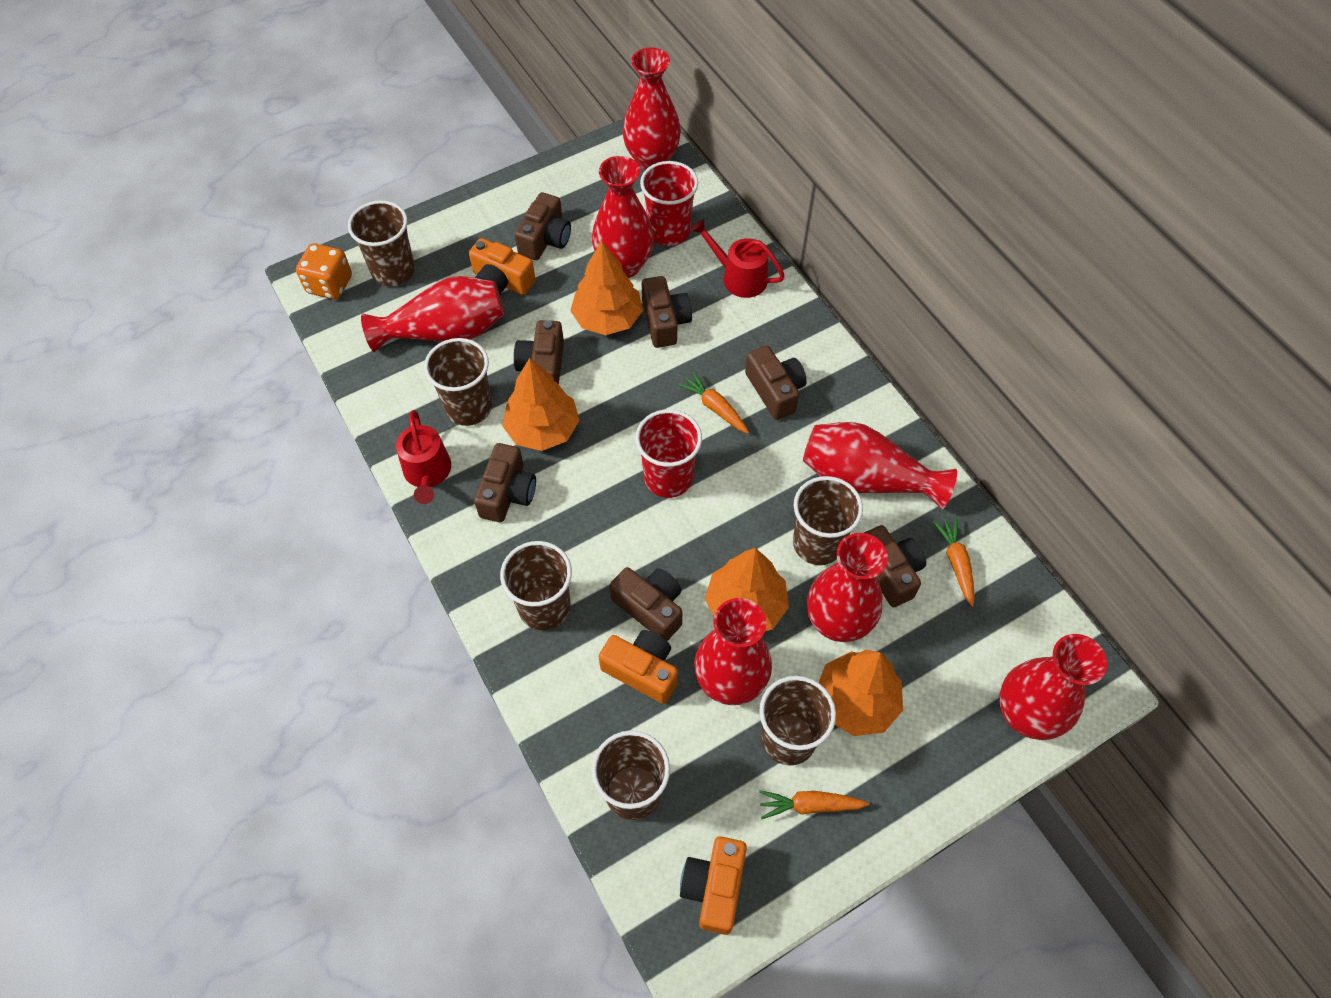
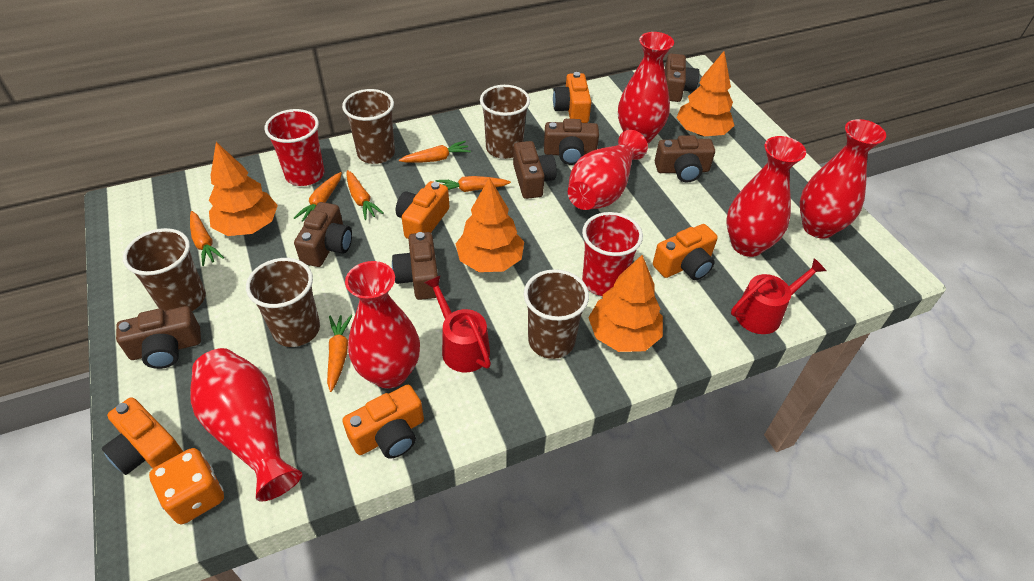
brown cup: 6 -> 5
orange camera: 3 -> 5
orange carrot: 3 -> 6
red vase: 7 -> 6

